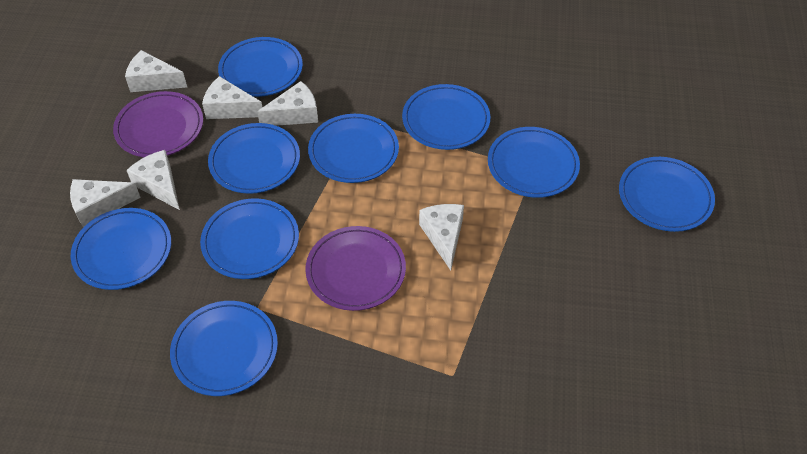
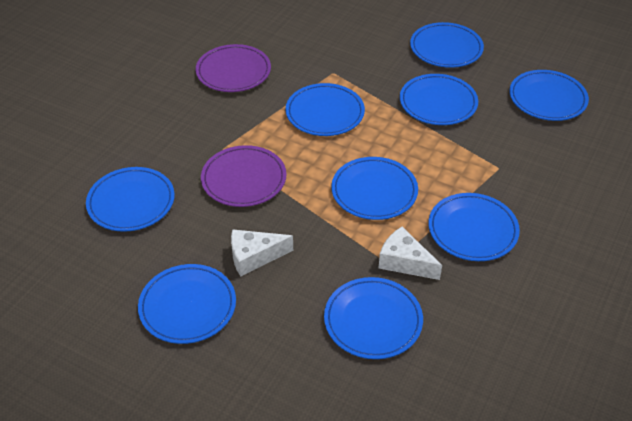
white cheese: 6 -> 2

